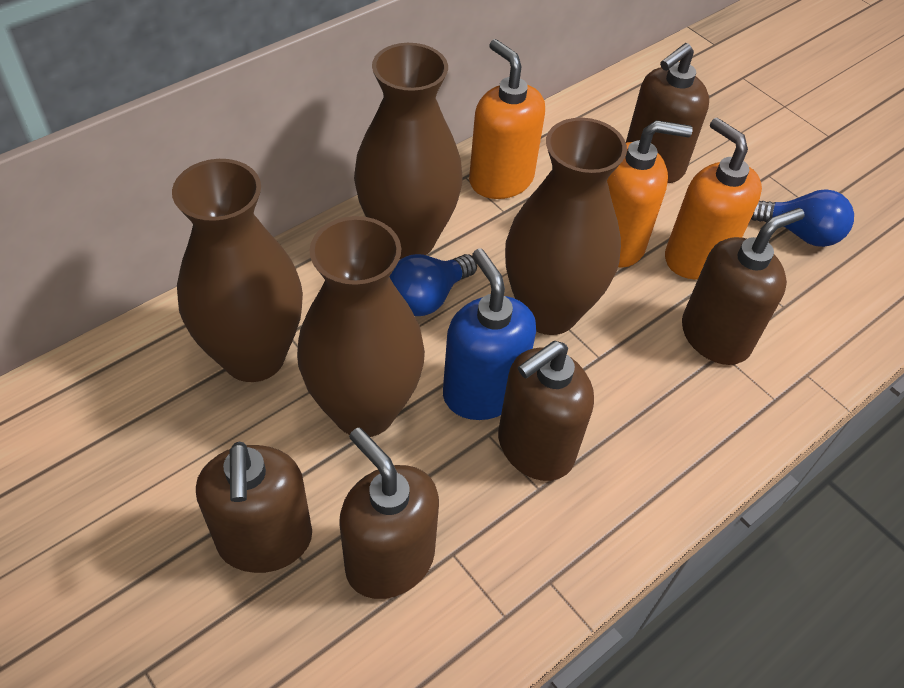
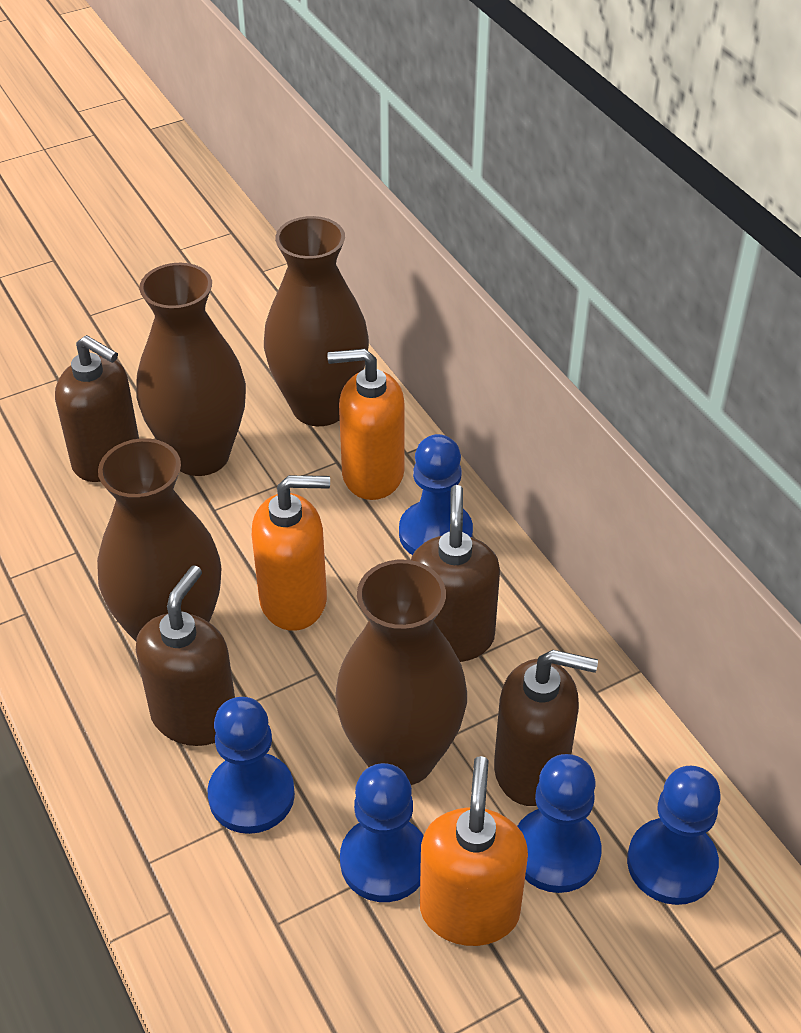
blue light bulb: 2 -> 0
blue pawn: 0 -> 5
blue soap dispenser: 1 -> 0
brown soap dispenser: 5 -> 4

